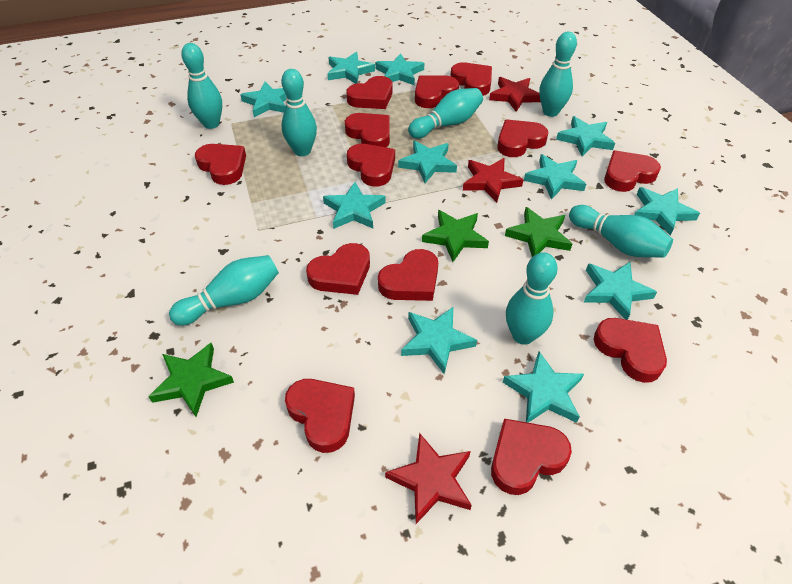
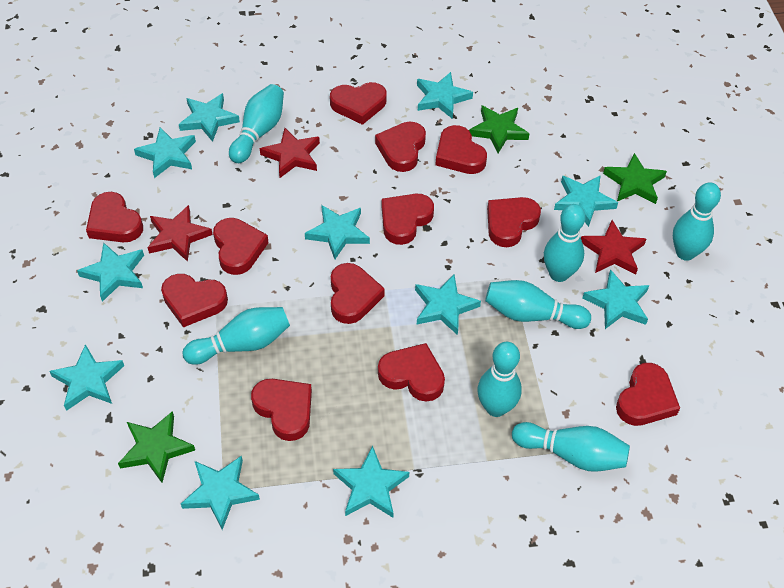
red heart: 13 -> 12

